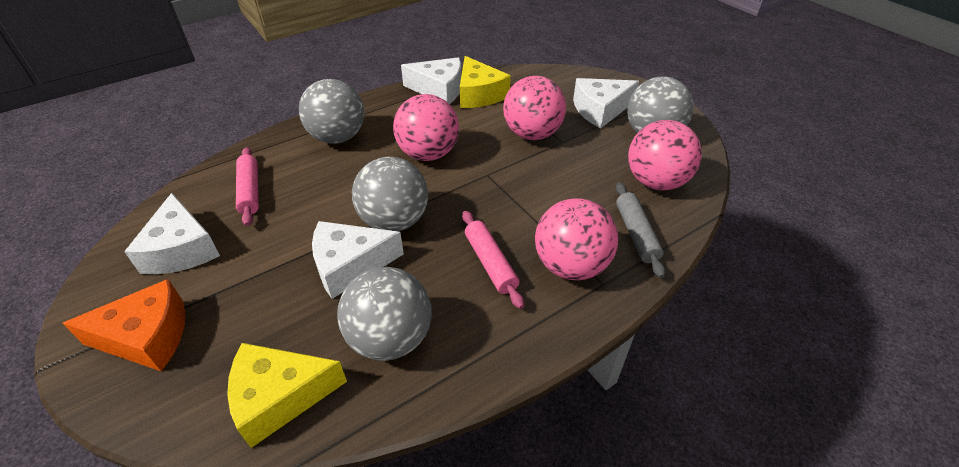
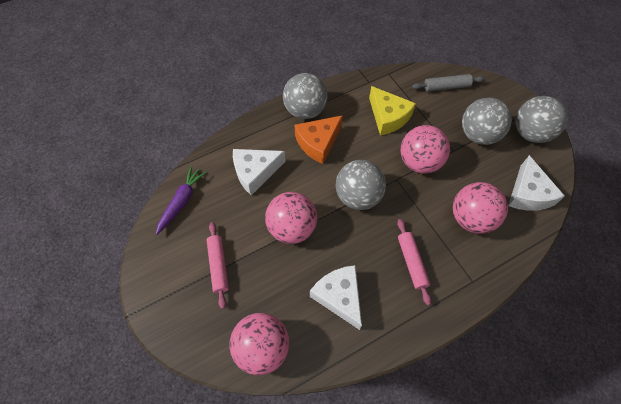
purple carrot: 0 -> 1
white cheese: 4 -> 3
yellow cheese: 2 -> 1

